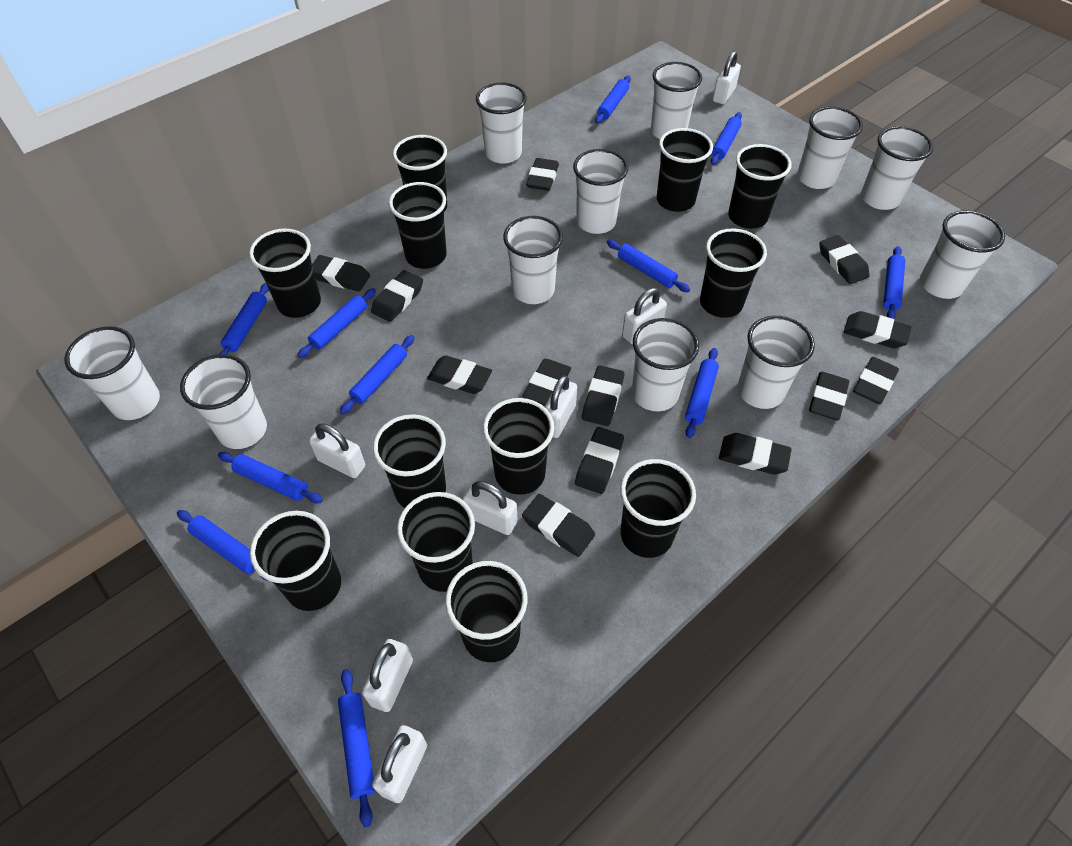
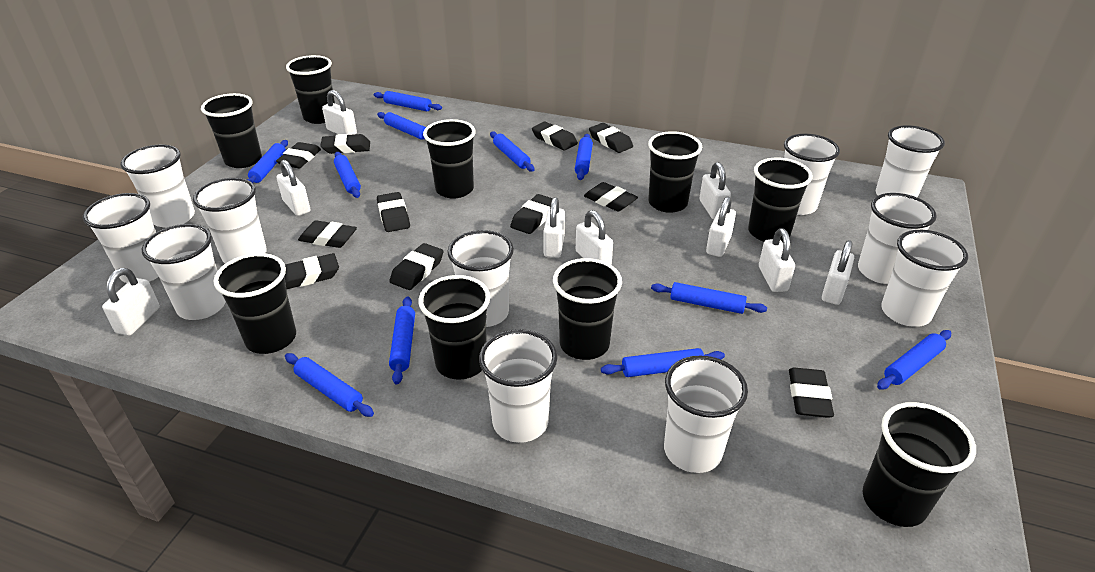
black cup: 12 -> 9
black eraser: 13 -> 11
white padlock: 7 -> 9

